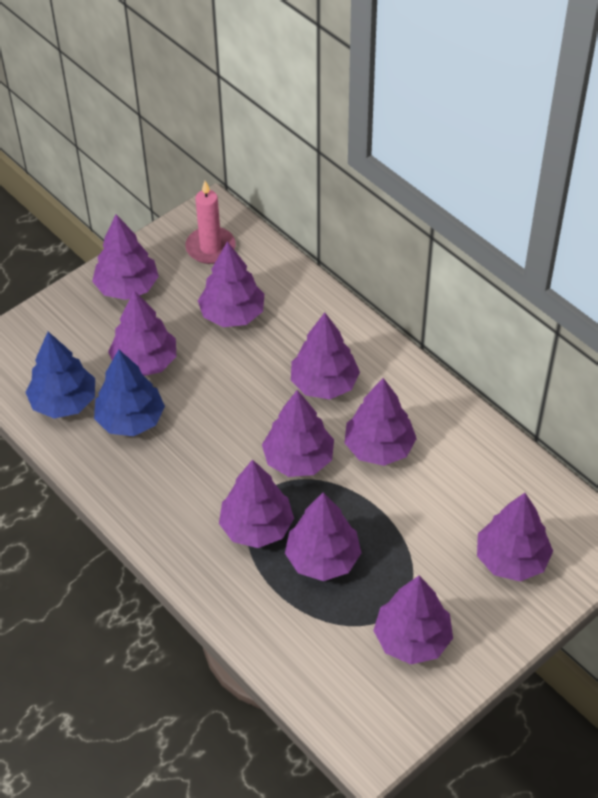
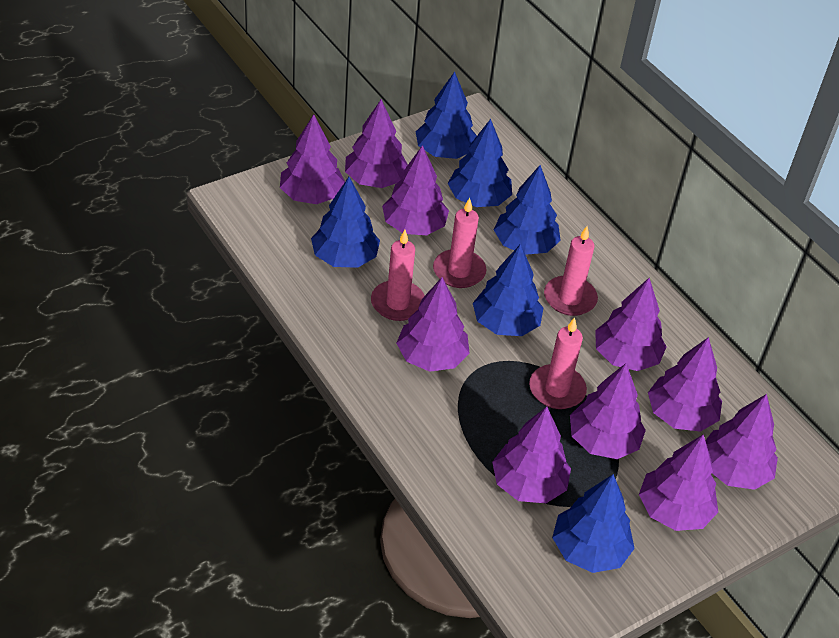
blue tree: 2 -> 6
pink candle: 1 -> 4

